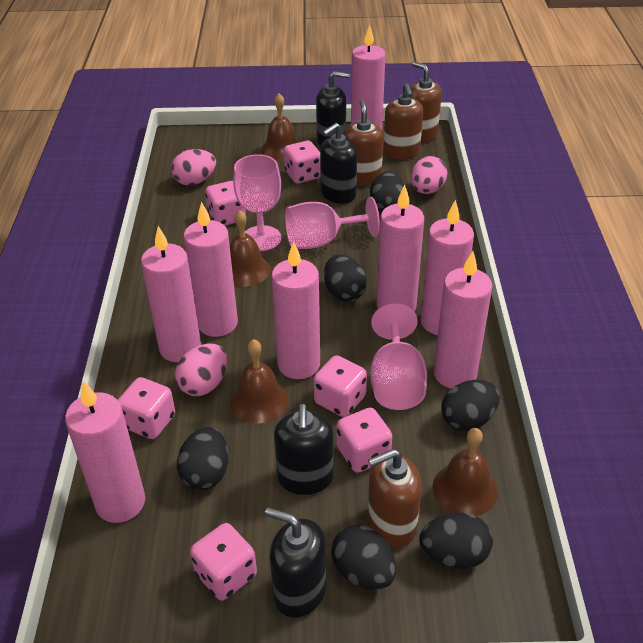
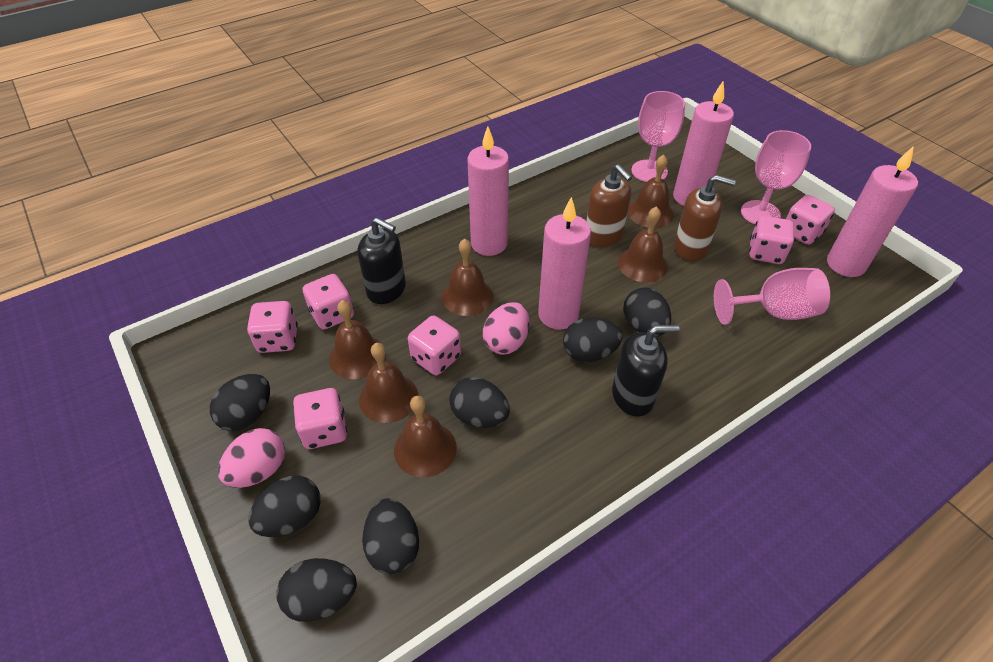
black egg: 6 -> 7
black soap dispenser: 4 -> 2
brown bell: 4 -> 6
brown soap dispenser: 4 -> 2
pink candle: 8 -> 4
pink egg: 3 -> 2

